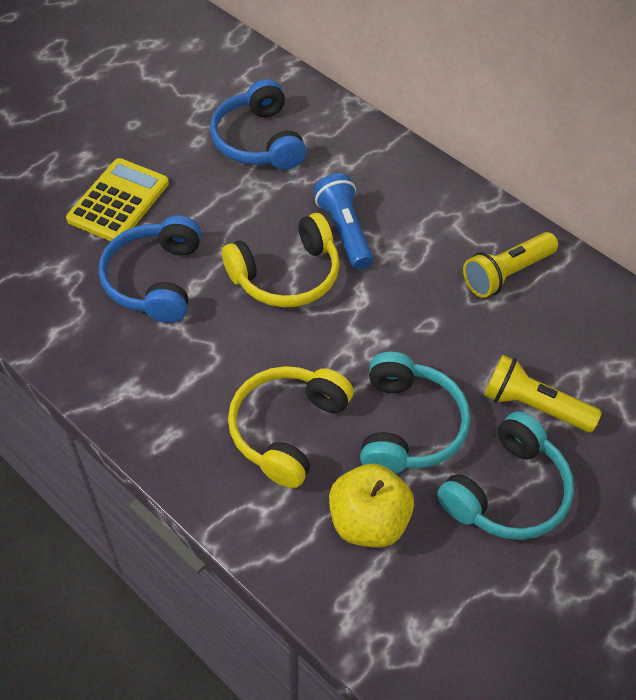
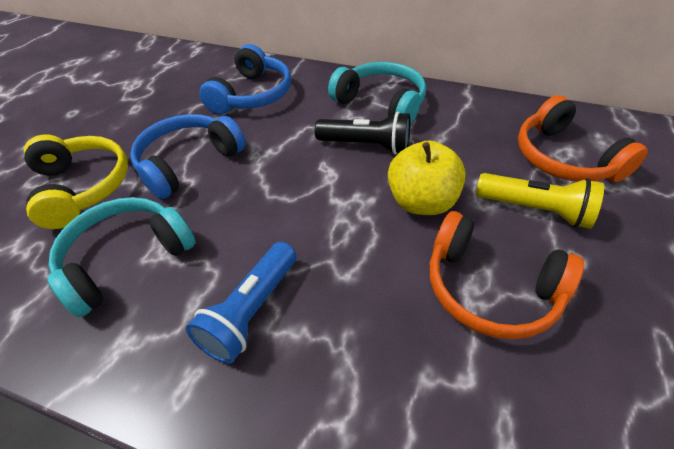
black flashlight: 0 -> 1
orange headphones: 0 -> 2
yellow calculator: 1 -> 0
yellow flashlight: 2 -> 1
yellow headphones: 2 -> 1

